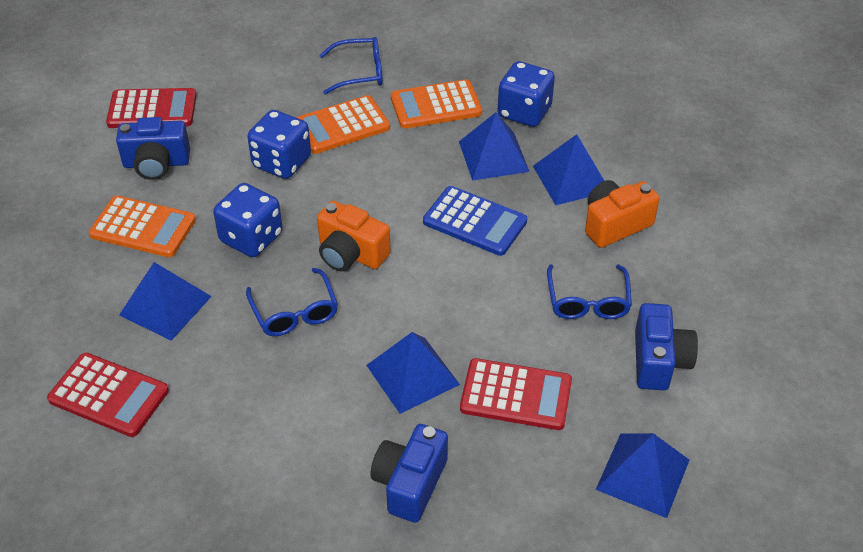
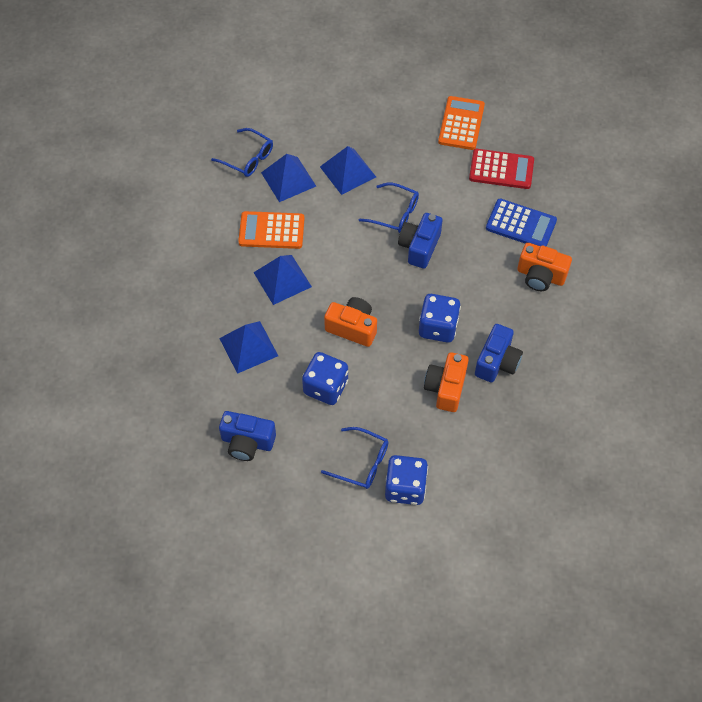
blue pyramid: 5 -> 4
orange calculator: 3 -> 2
orange camera: 2 -> 3
red calculator: 3 -> 1

